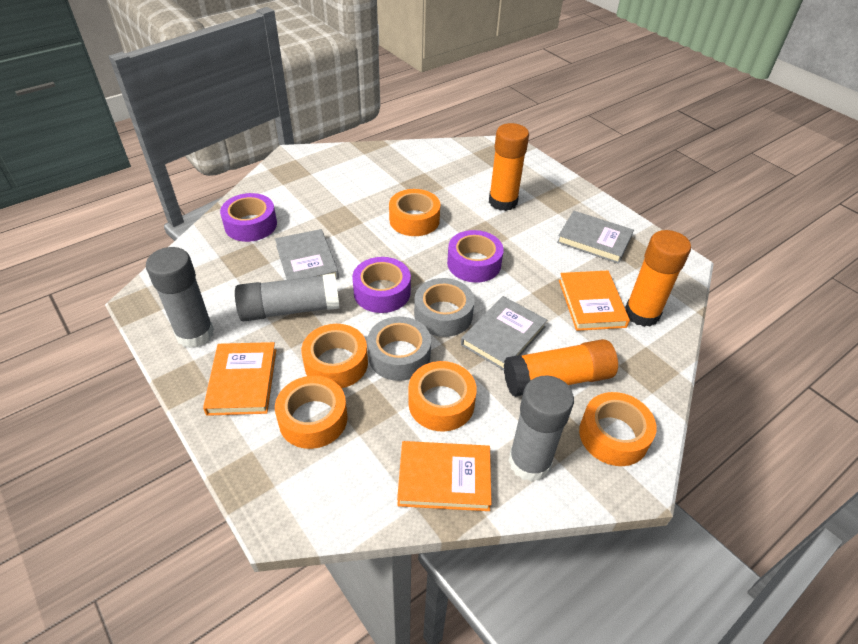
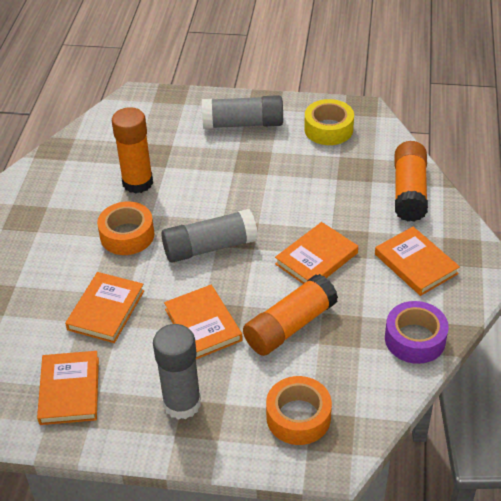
grey book: 3 -> 0
grey tape: 2 -> 0
orange book: 3 -> 5
orange tape: 5 -> 2
purple tape: 3 -> 1
yellow tape: 0 -> 1

